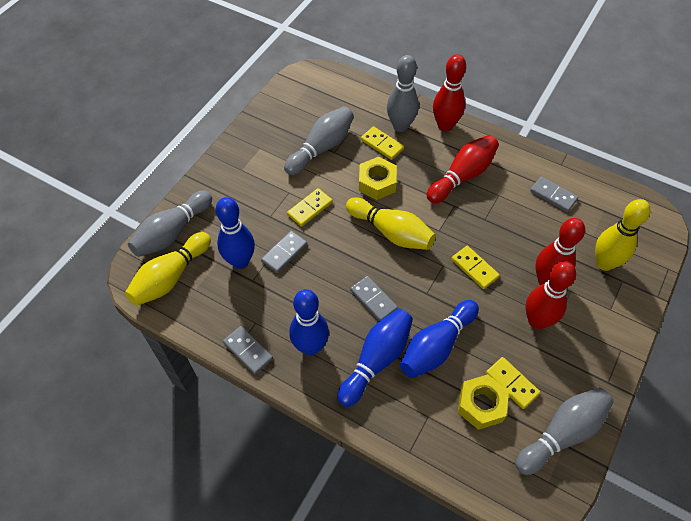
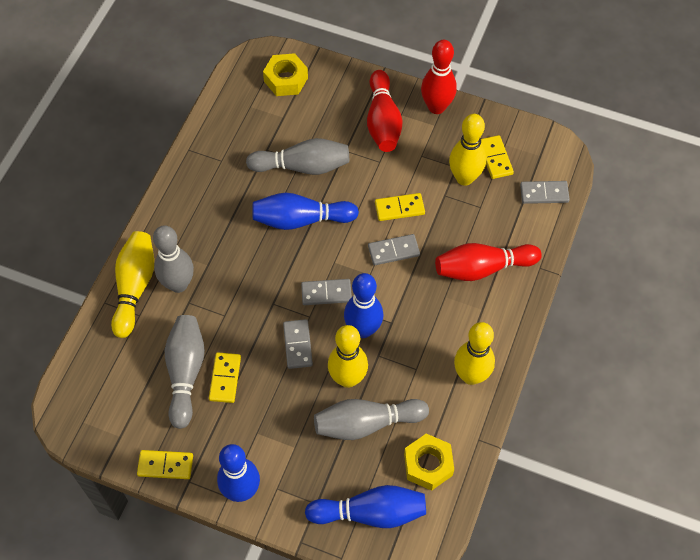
red bowling pin: 4 -> 3
yellow bowling pin: 3 -> 4

